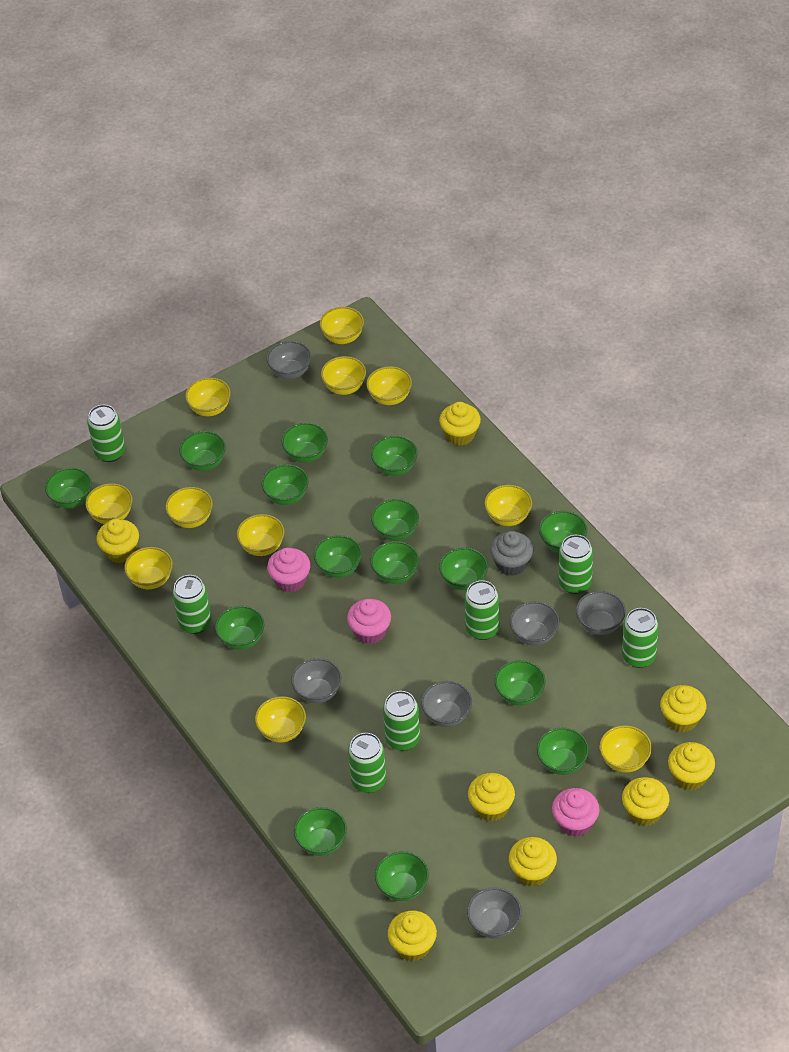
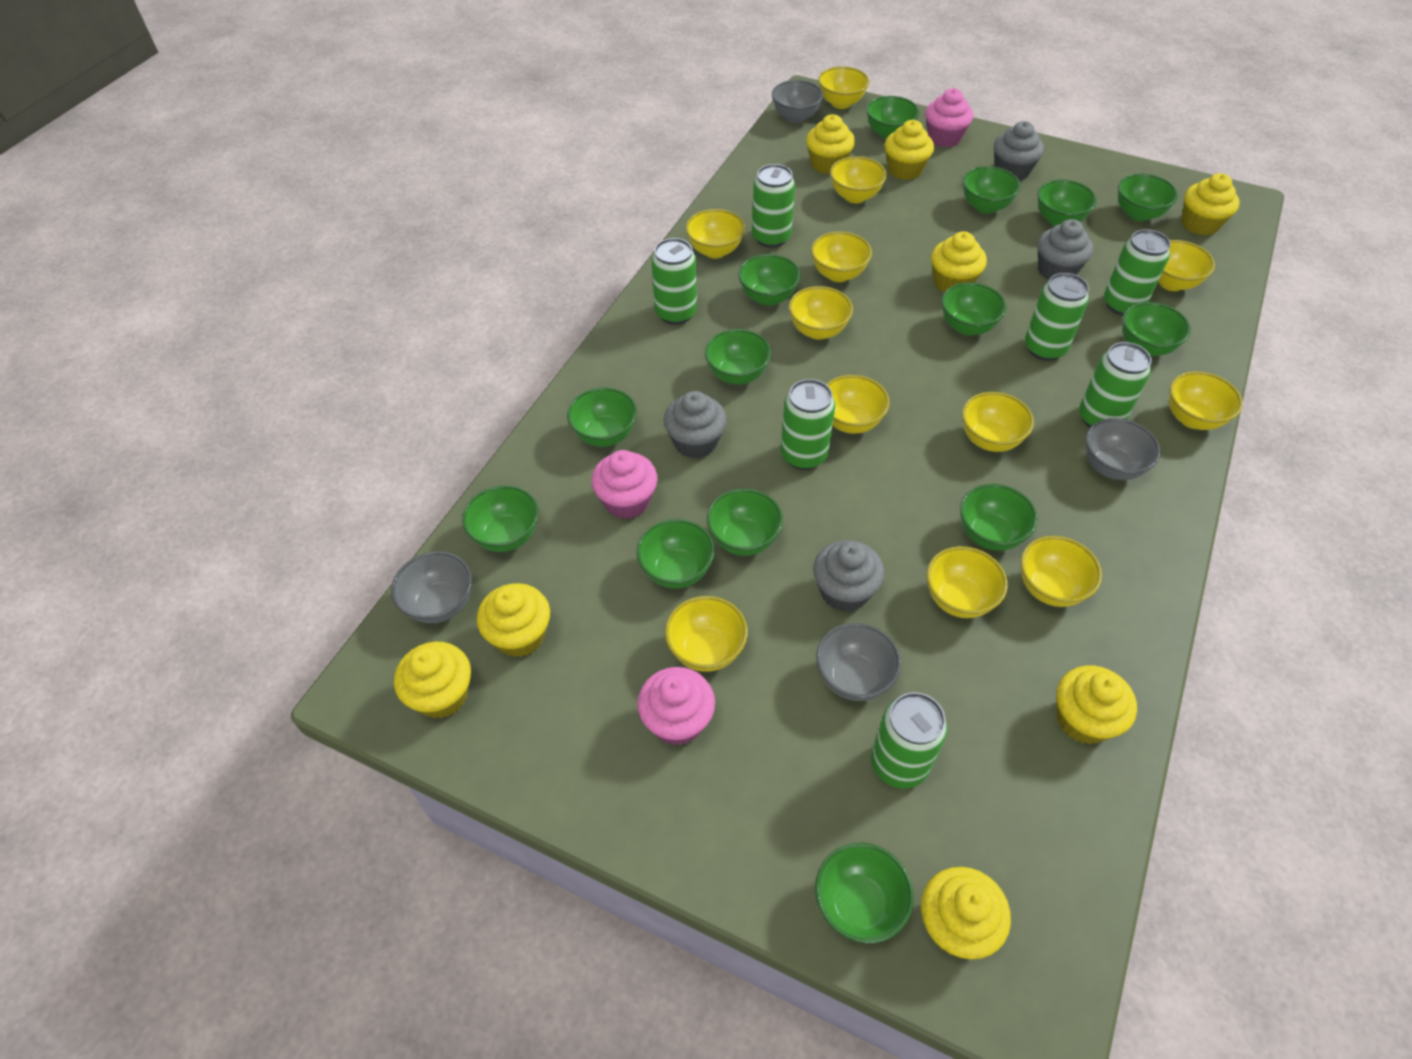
green bowl: 15 -> 14
grey bowl: 6 -> 4
grey cupcake: 1 -> 4
yellow bowl: 11 -> 12

